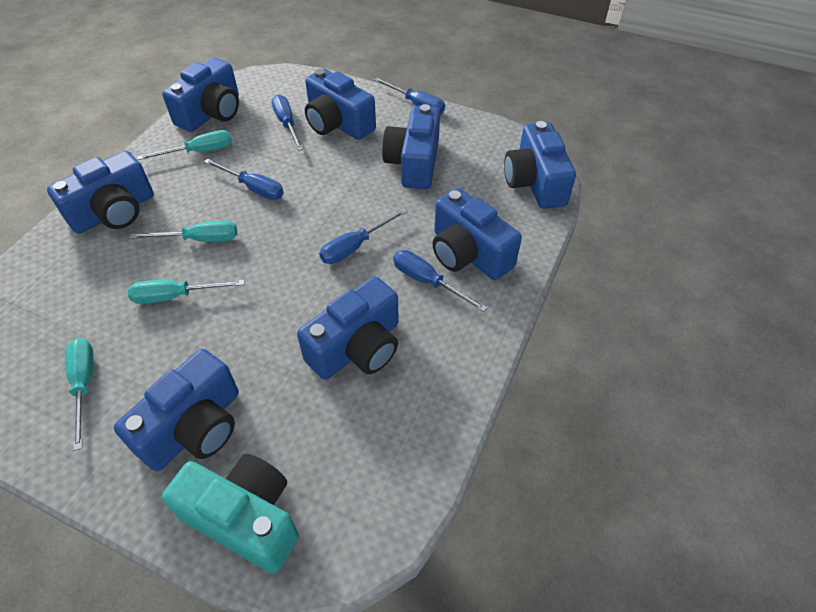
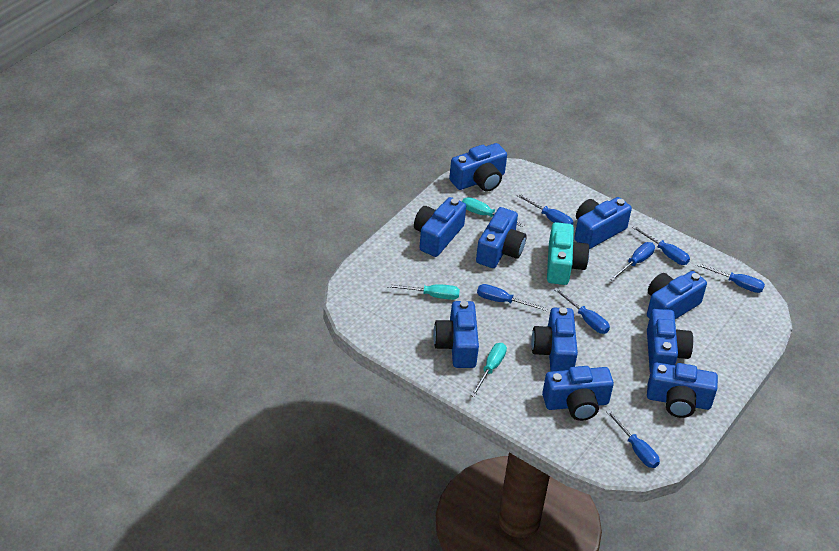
blue camera: 8 -> 10
blue screwdriver: 5 -> 7
turquoise screwdriver: 4 -> 3

